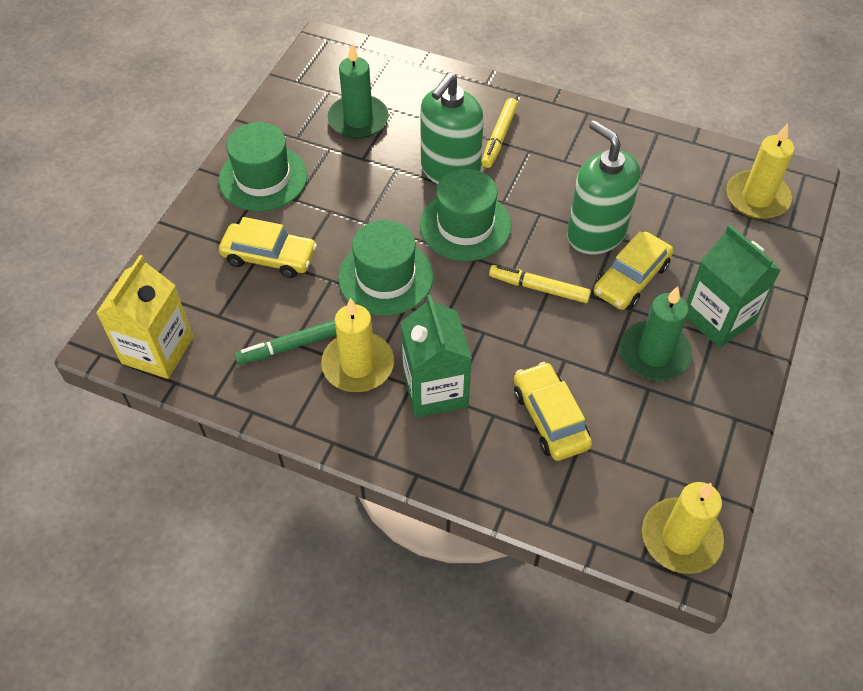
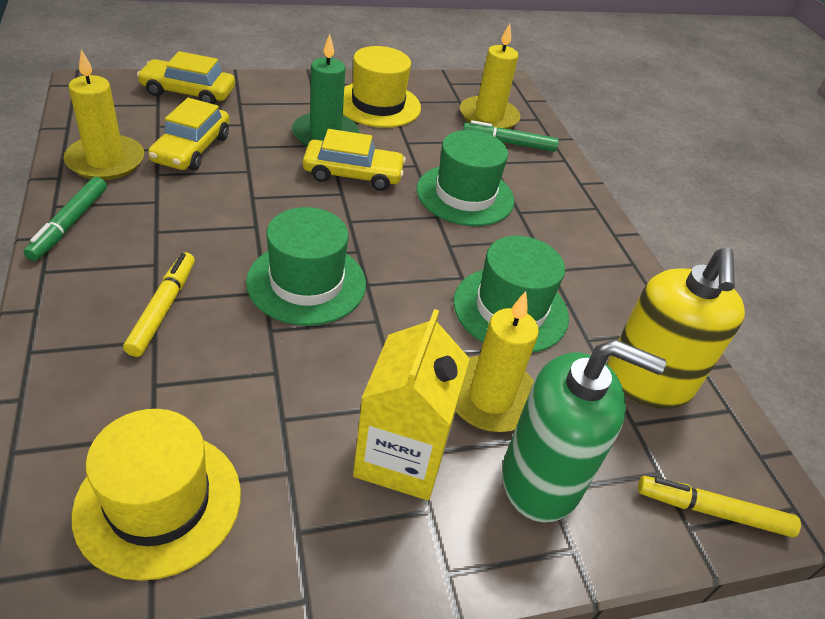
green candle: 2 -> 1
green carton: 2 -> 0
green marker: 1 -> 2
green soap dispenser: 2 -> 1
yellow hat: 0 -> 2
yellow soap dispenser: 0 -> 1

